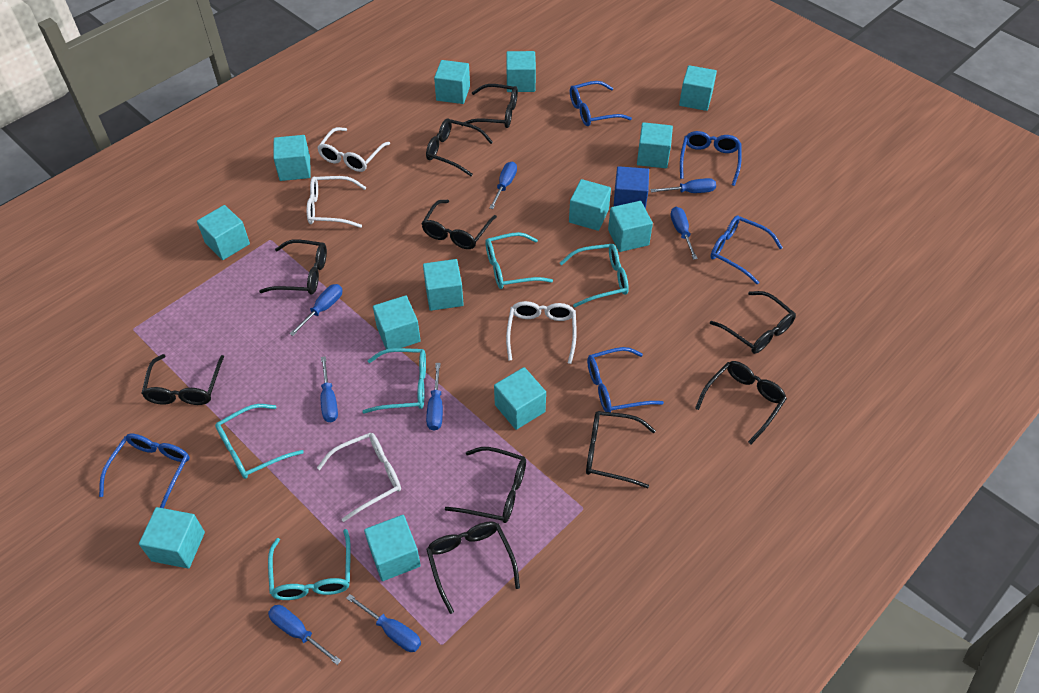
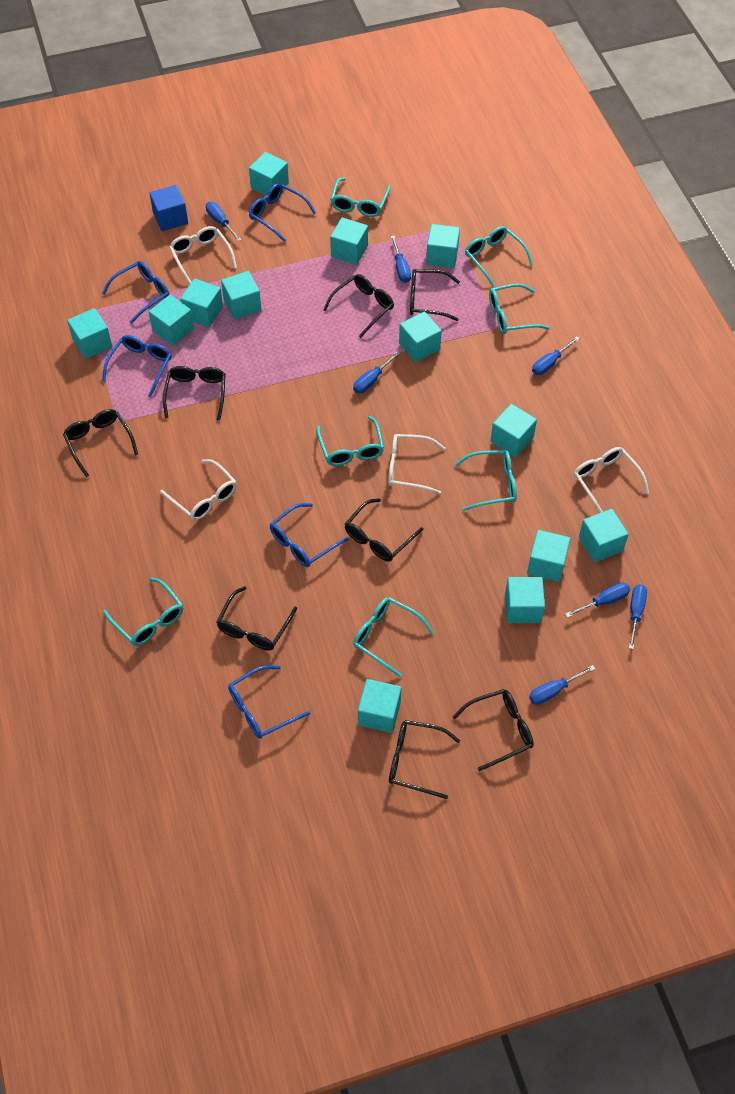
black glasses: 10 -> 8
blue screwdriver: 8 -> 7
turquoise glasses: 5 -> 7

